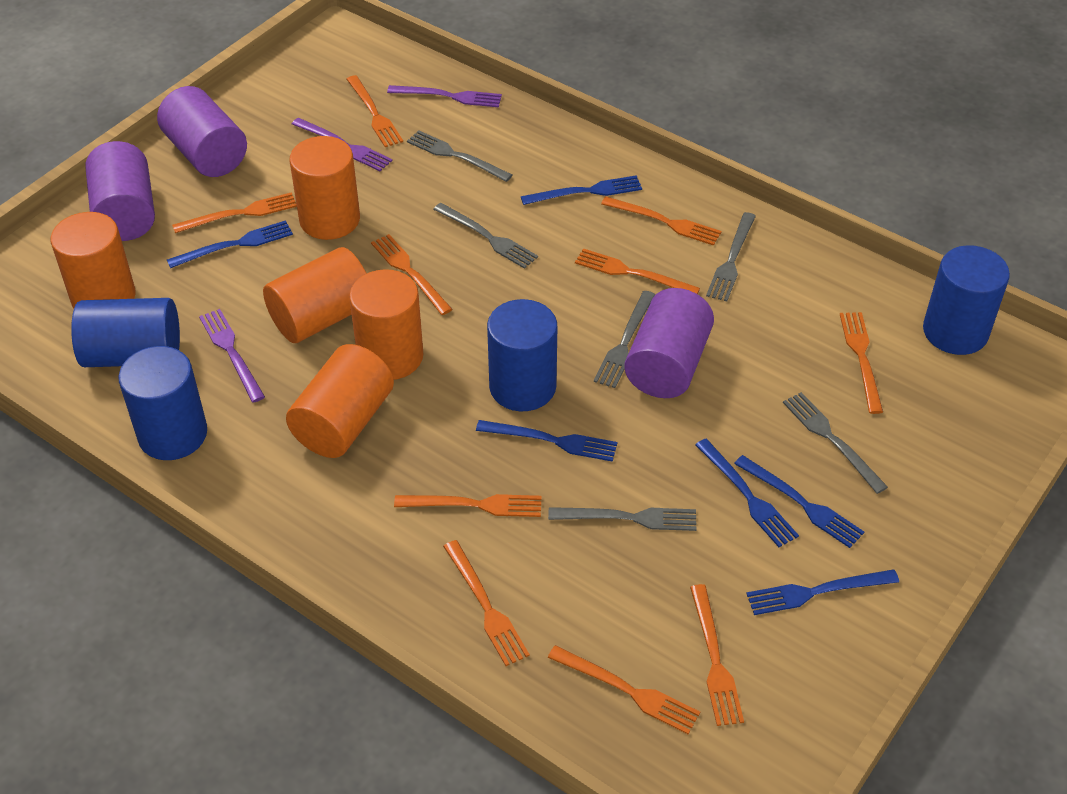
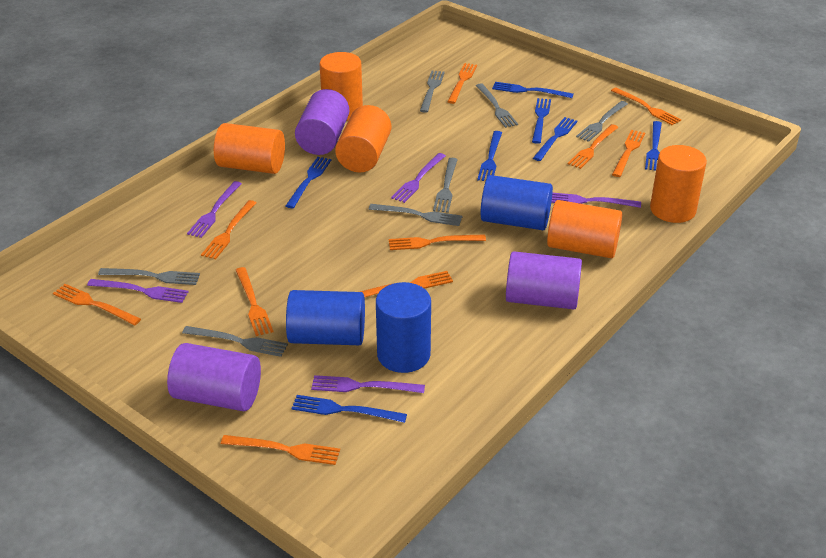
blue cylinder: 4 -> 3
blue fork: 6 -> 7
grey fork: 6 -> 7
purple fork: 3 -> 5

